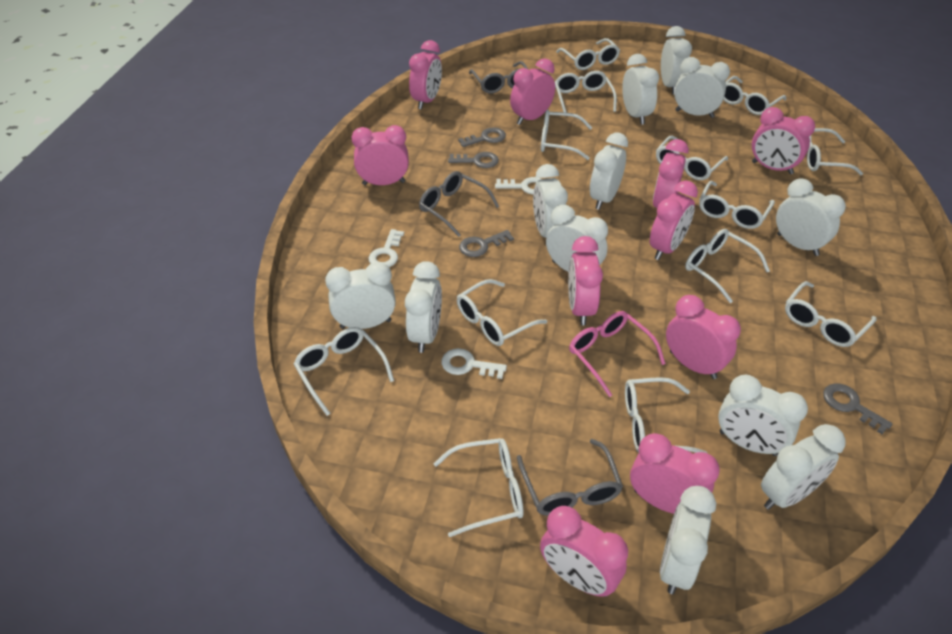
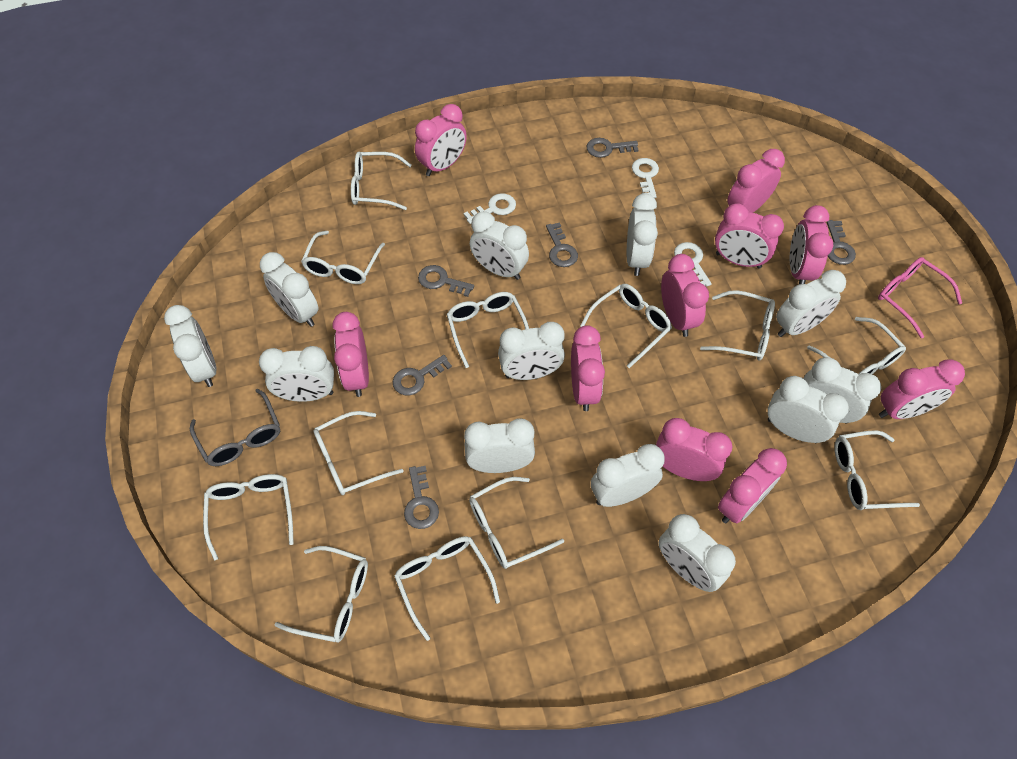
grey glasses: 3 -> 1
grey key: 4 -> 6
white glasses: 13 -> 12

